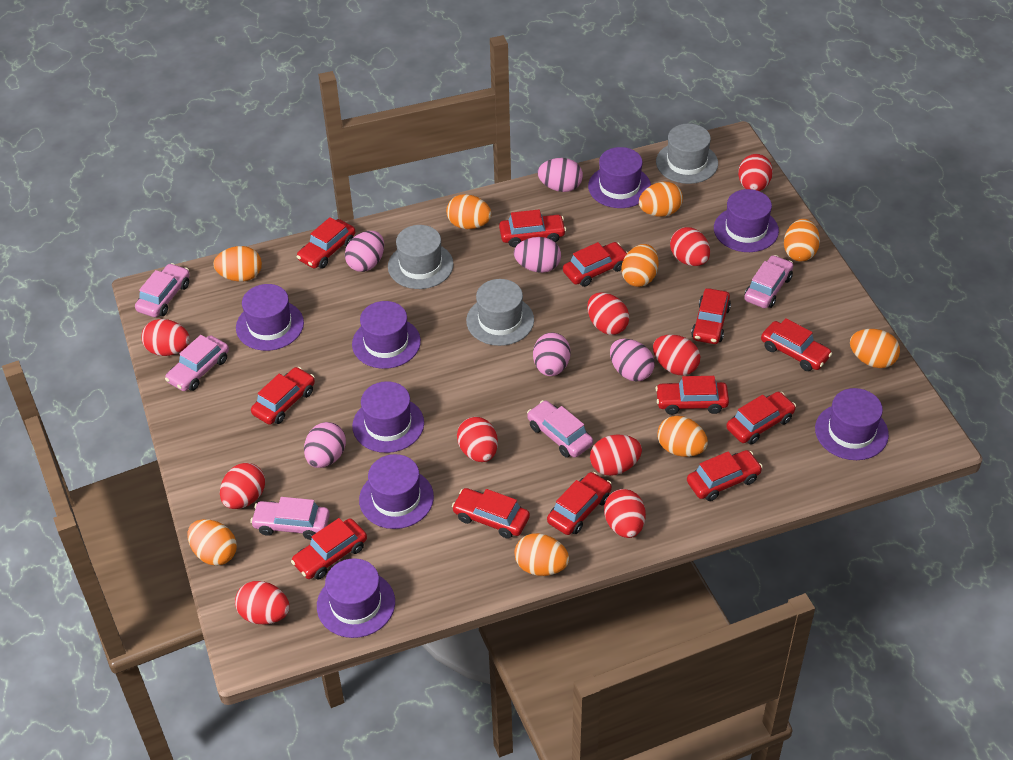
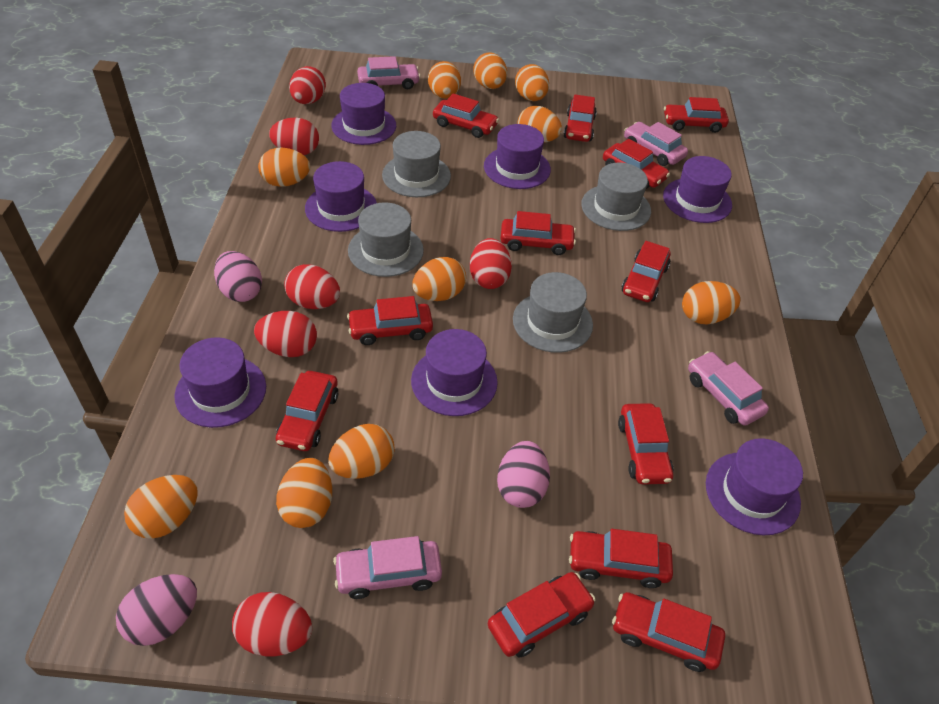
grey hat: 3 -> 4
orange egg: 9 -> 10
pink car: 5 -> 4
pink egg: 6 -> 3
purple hat: 8 -> 7
red egg: 10 -> 6

